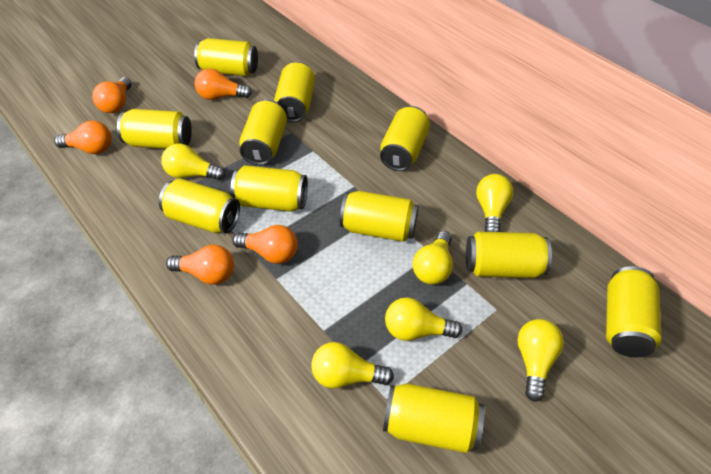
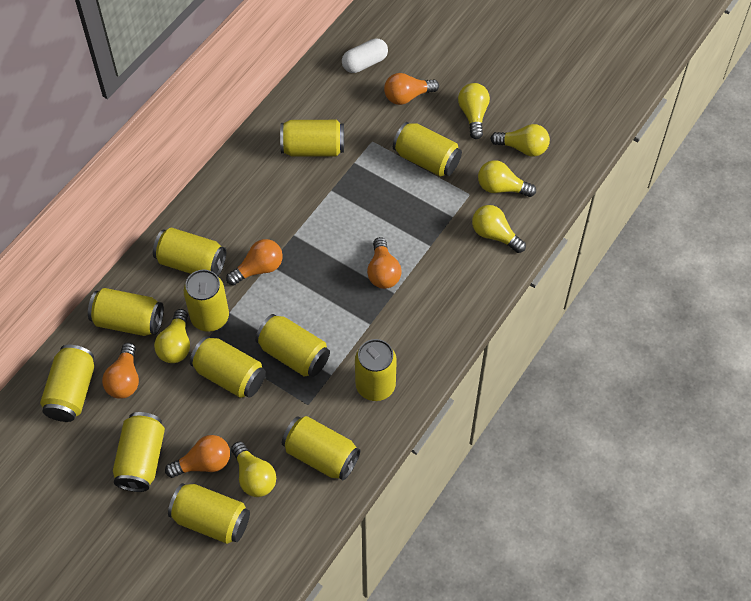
white capsule: 0 -> 1
yellow can: 11 -> 12

